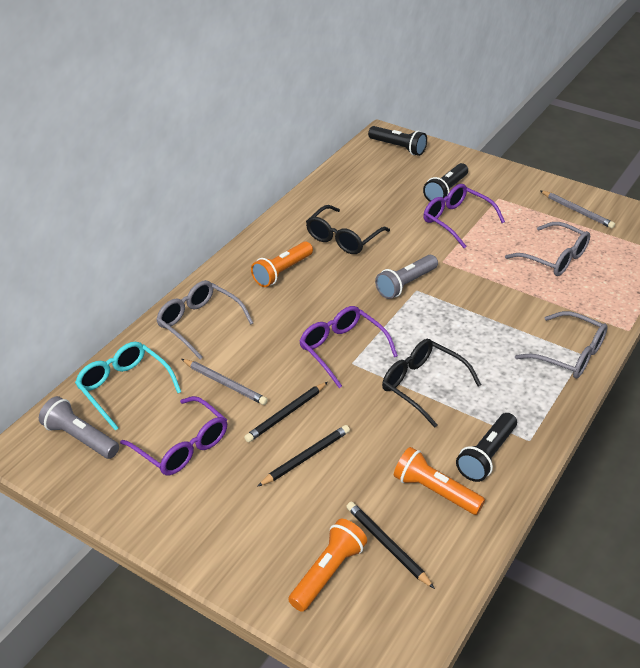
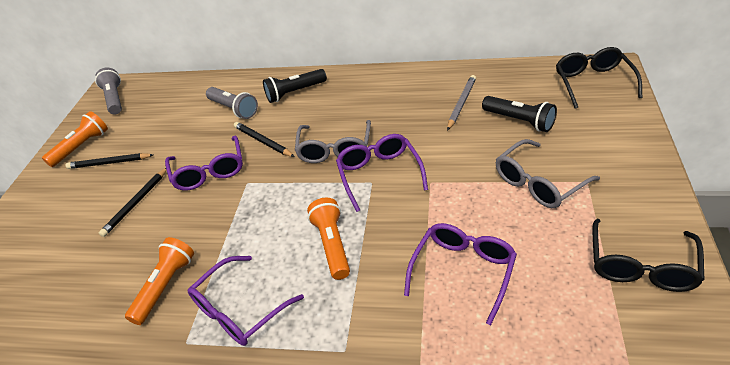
black flashlight: 3 -> 2
grey glasses: 3 -> 2
grey pencil: 2 -> 1
purple glasses: 3 -> 4
turquoise glasses: 1 -> 0

